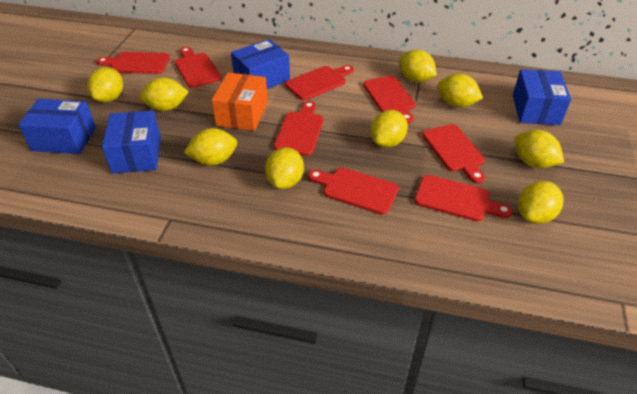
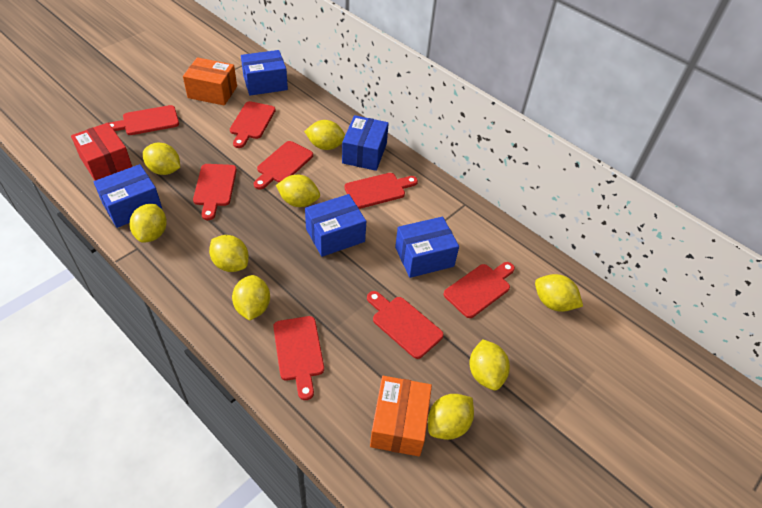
blue box: 4 -> 5
orange box: 1 -> 2
red box: 0 -> 1

